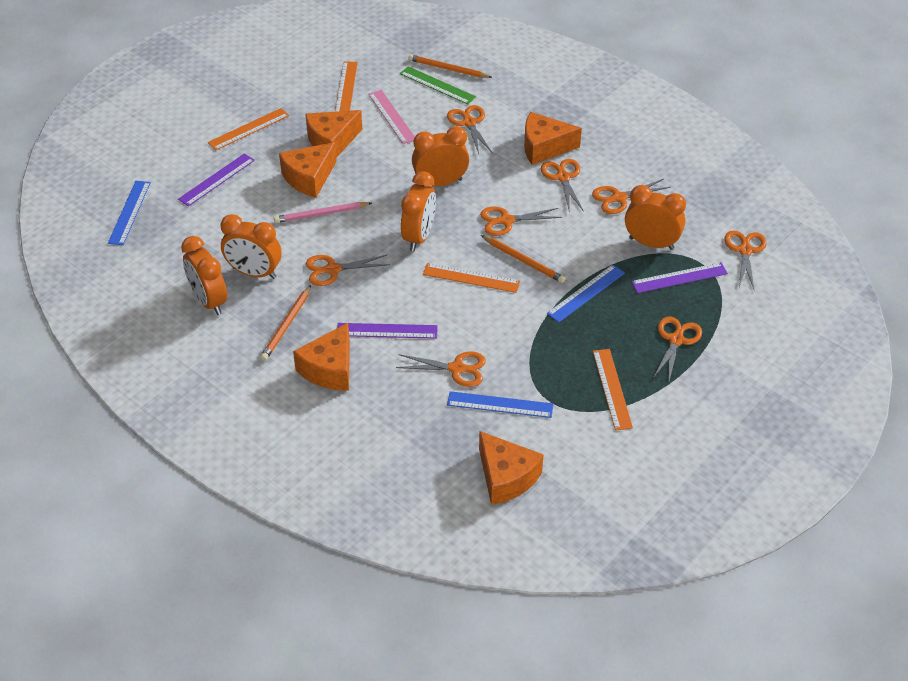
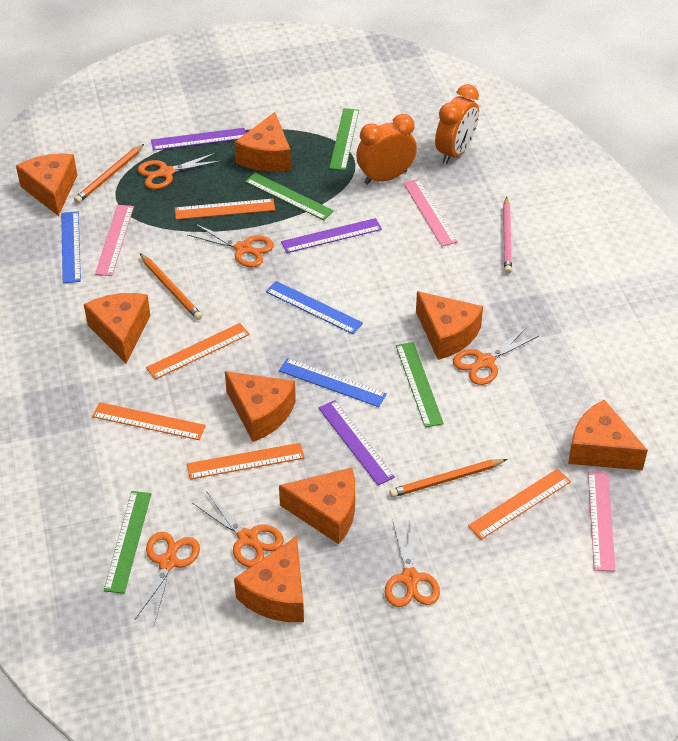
green ruler: 1 -> 4
orange cheese: 5 -> 8
orange clock: 5 -> 2
orange ruler: 4 -> 5
orange scissors: 8 -> 6
pink ruler: 1 -> 3

